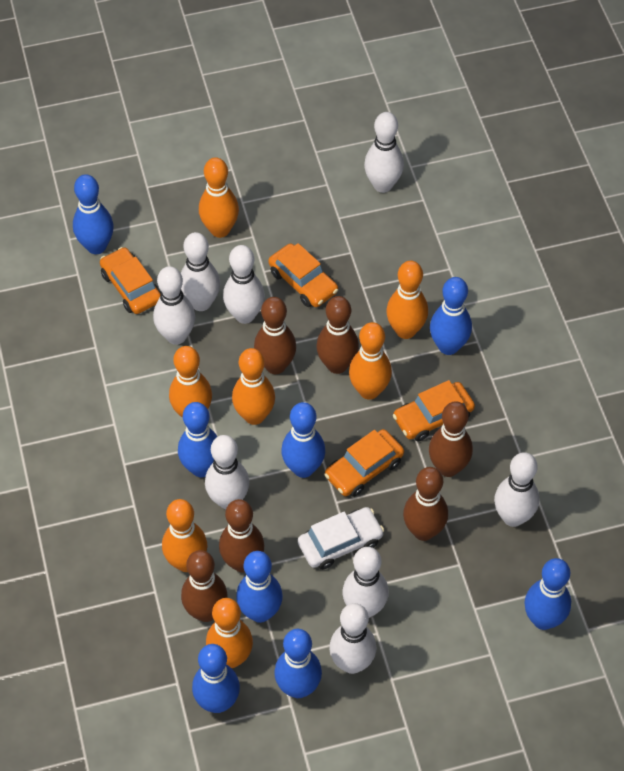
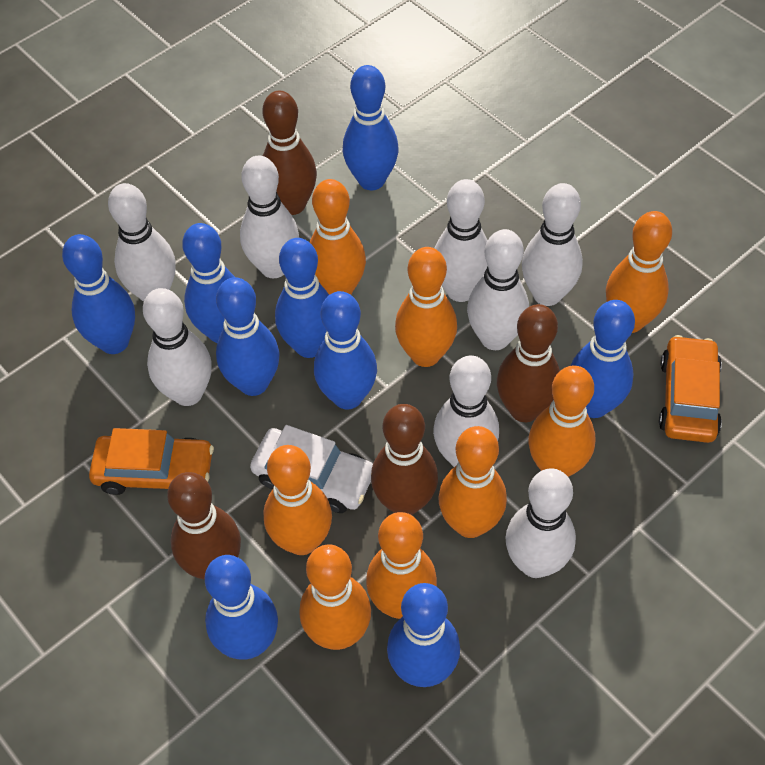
blue bowling pin: 8 -> 9
brown bowling pin: 6 -> 4
orange bowling pin: 7 -> 8
orange car: 4 -> 2

